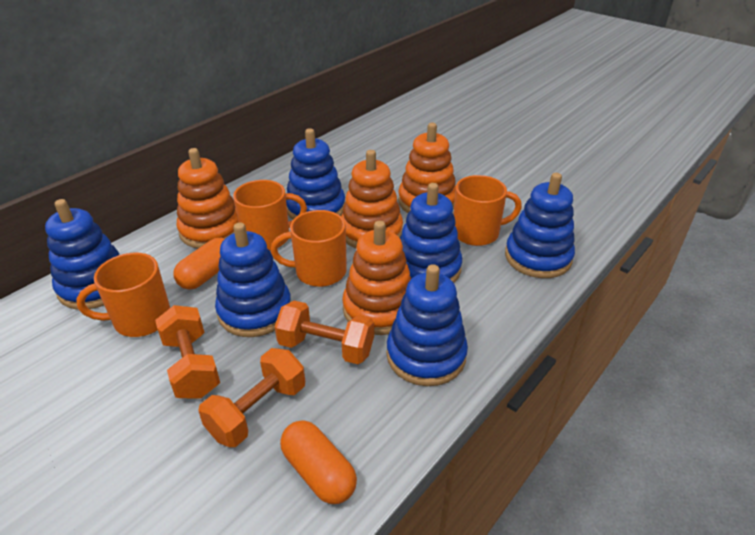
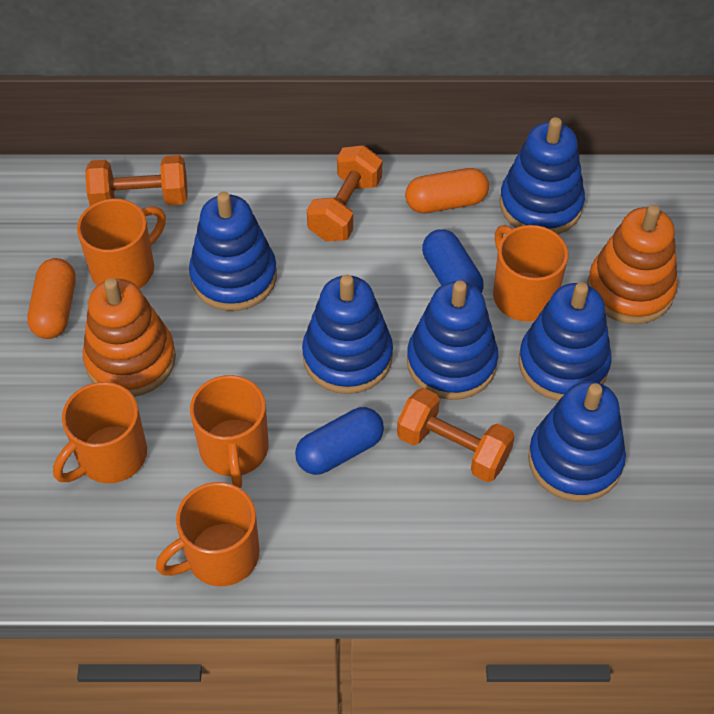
blue capsule: 0 -> 2
orange mug: 4 -> 5
orange stacking toy: 4 -> 2

